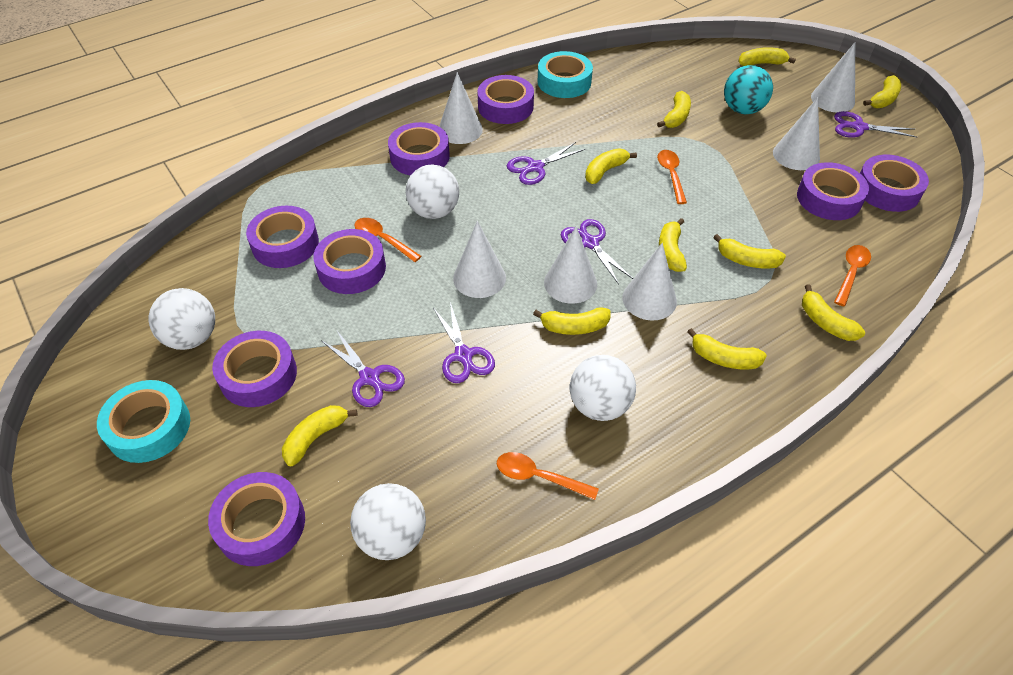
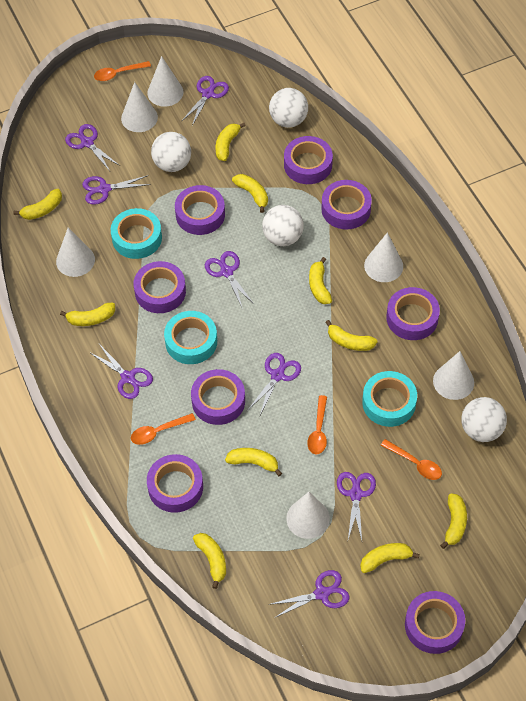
purple scissors: 5 -> 8
turquoise ball: 1 -> 0
turquoise tape: 2 -> 3

